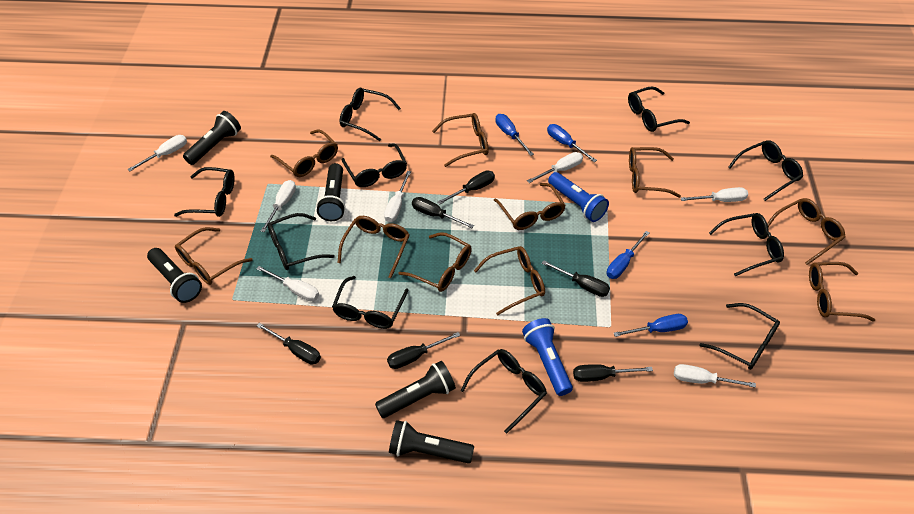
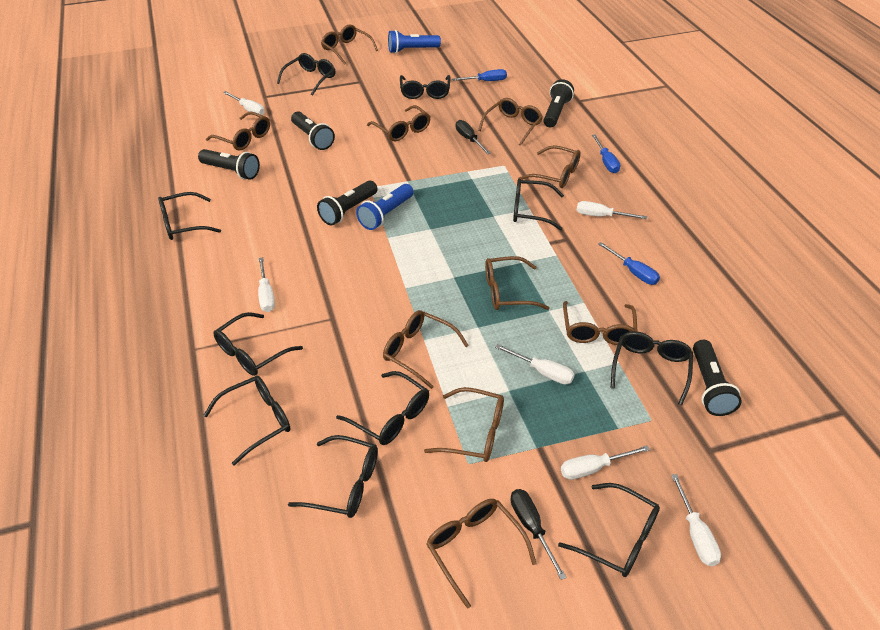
black screwdriver: 6 -> 2
blue screwdriver: 4 -> 3
white screwdriver: 7 -> 6

